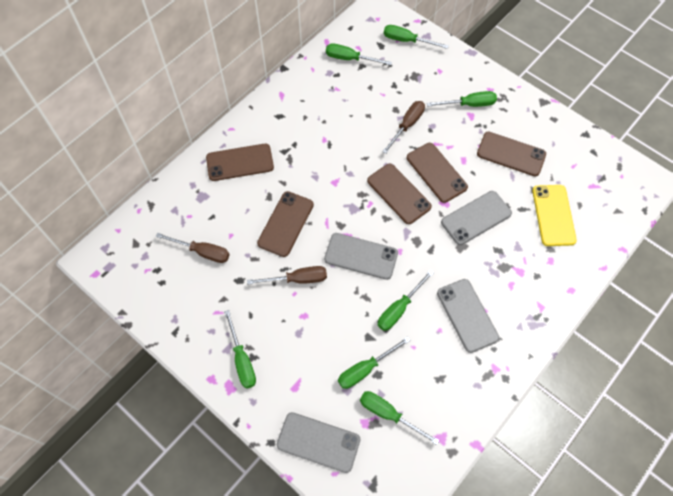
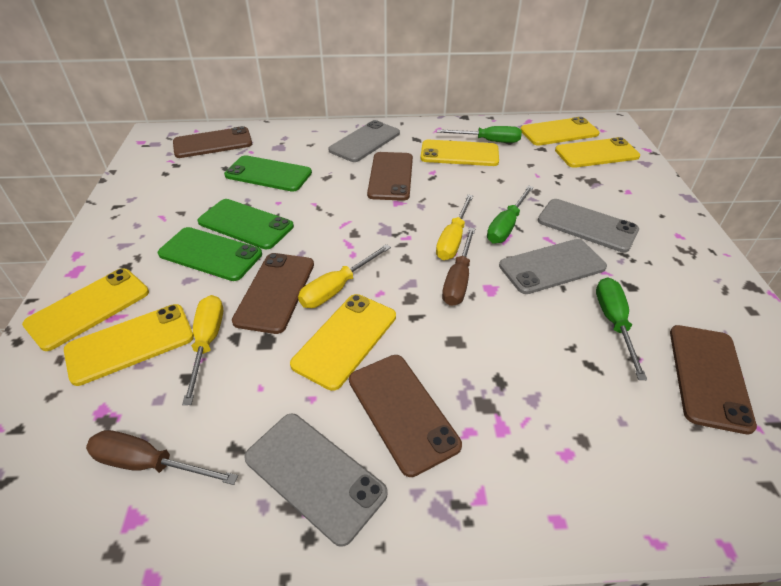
brown screwdriver: 3 -> 2
green phone: 0 -> 3
green screwdriver: 7 -> 3
yellow phone: 1 -> 6
yellow screwdriver: 0 -> 3

